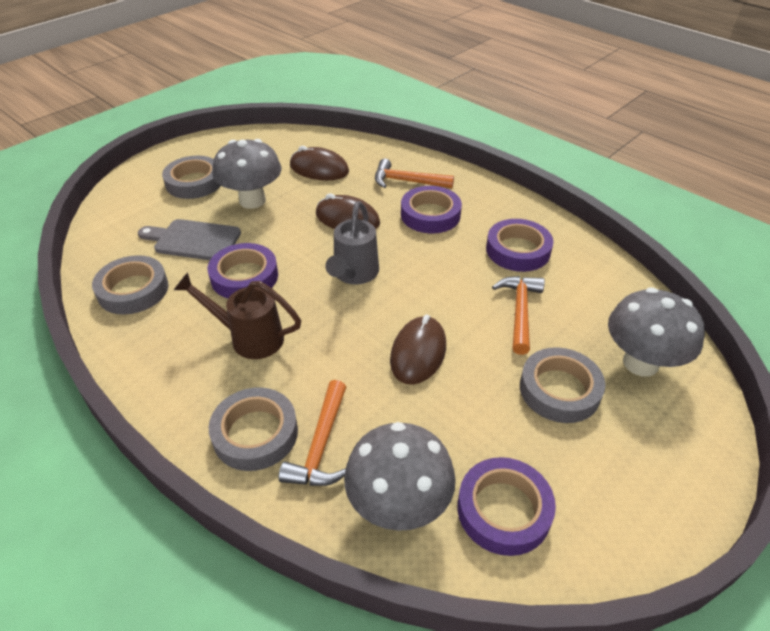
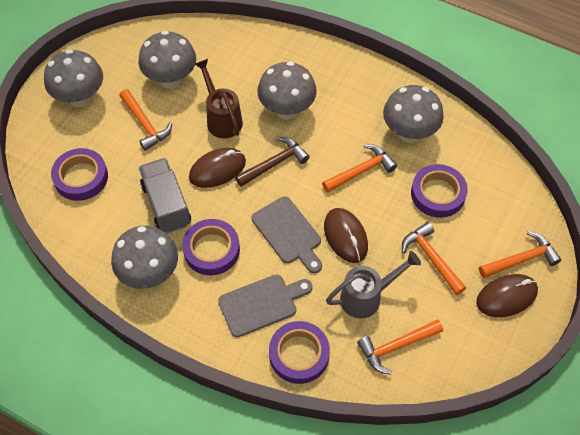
brown hammer: 0 -> 1
grey cutting board: 1 -> 2
grey mushroom: 3 -> 5
grey tape: 4 -> 0
grey truck: 0 -> 1
orange hammer: 3 -> 5

